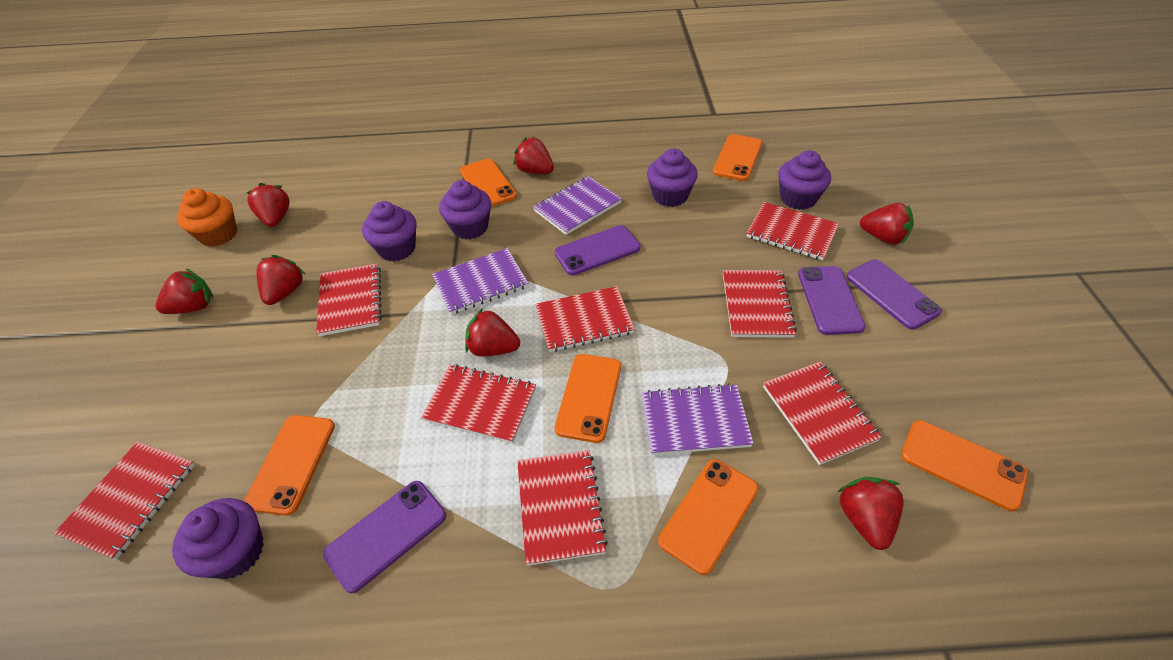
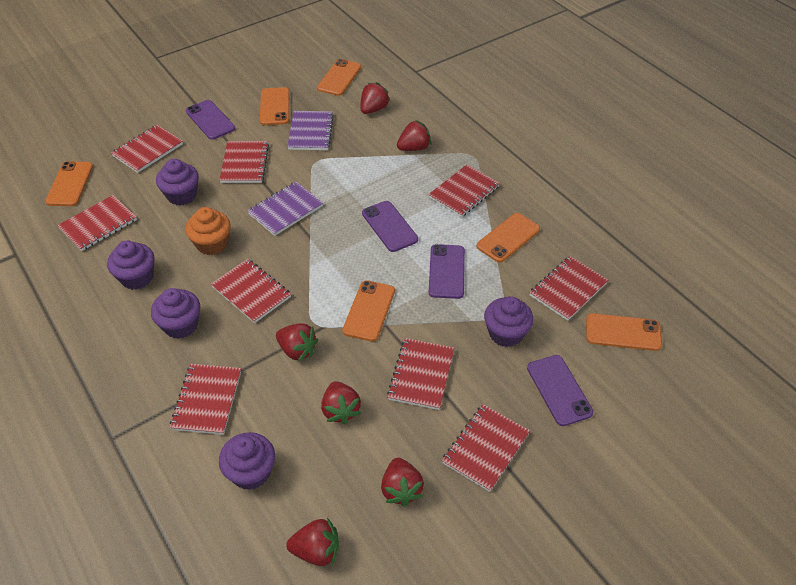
purple notebook: 3 -> 2
red notebook: 8 -> 9
red strawberry: 7 -> 6

